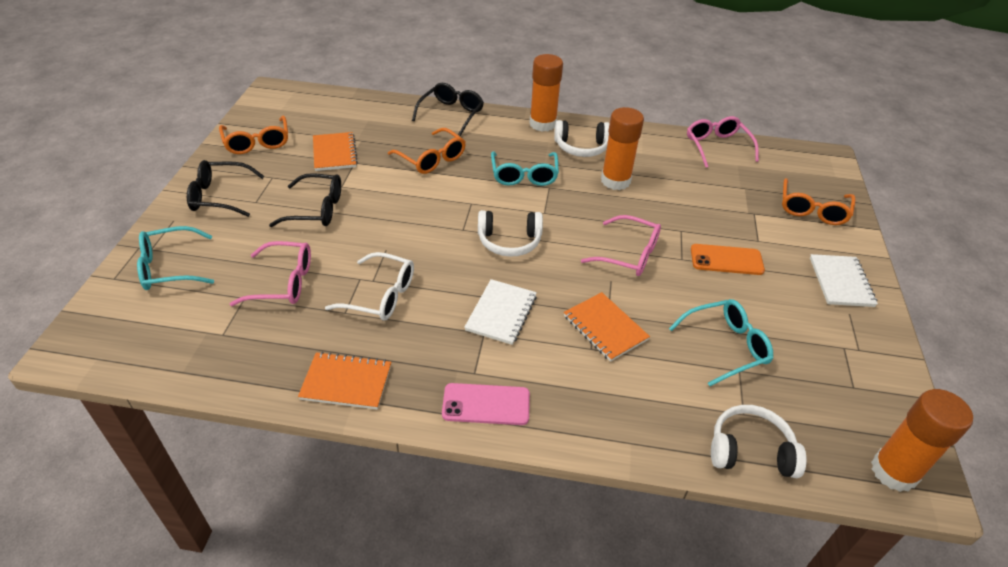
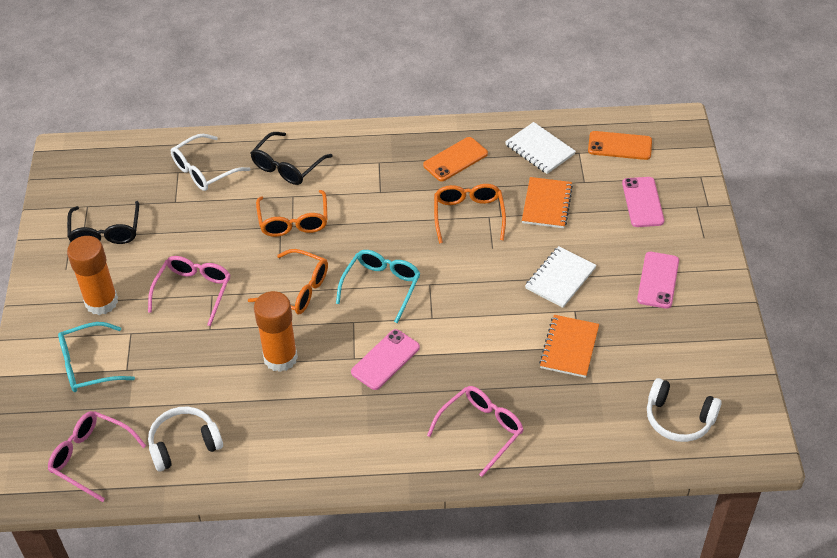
black glasses: 3 -> 2
orange glue stick: 3 -> 2
orange notebook: 3 -> 2
orange phone: 1 -> 2
pink phone: 1 -> 3
turquoise glasses: 3 -> 2
white headphones: 3 -> 2

